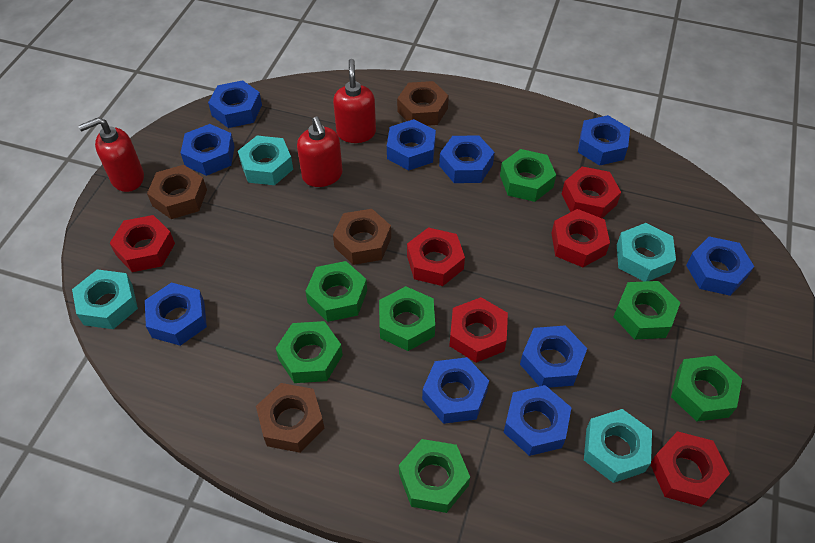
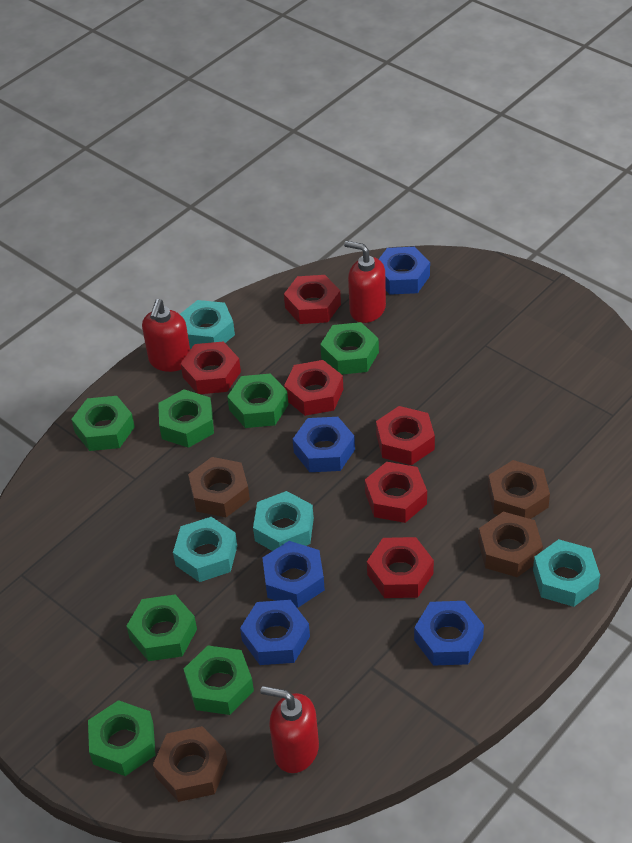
blue nut: 10 -> 5

